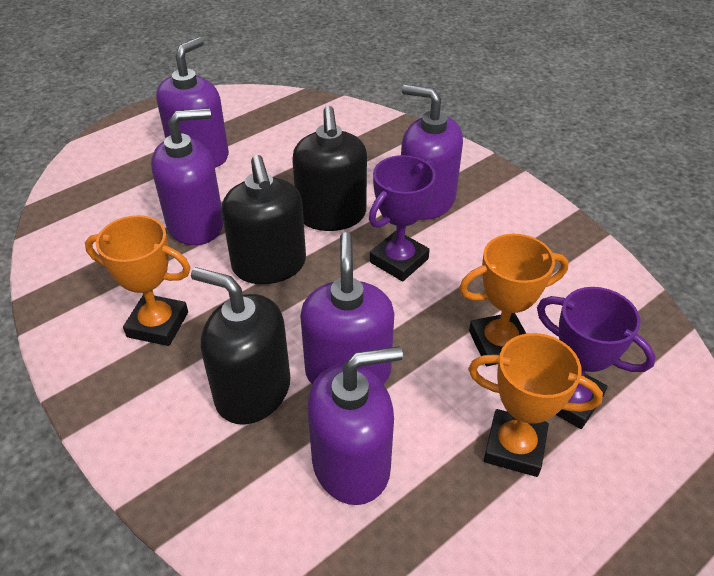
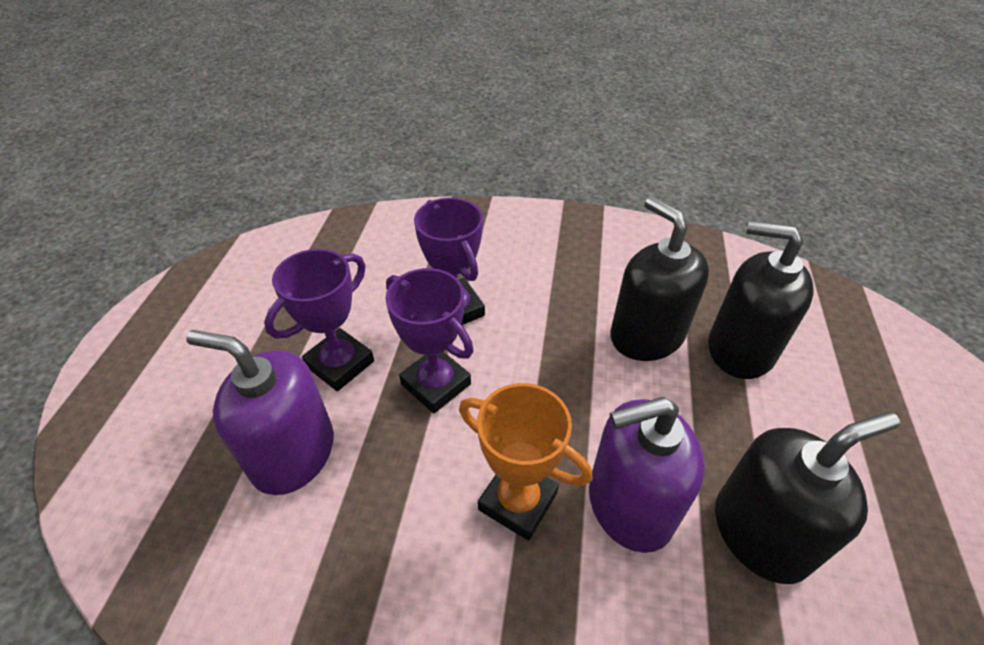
orange trophy: 3 -> 1
purple soap dispenser: 5 -> 2
purple trophy: 2 -> 3

